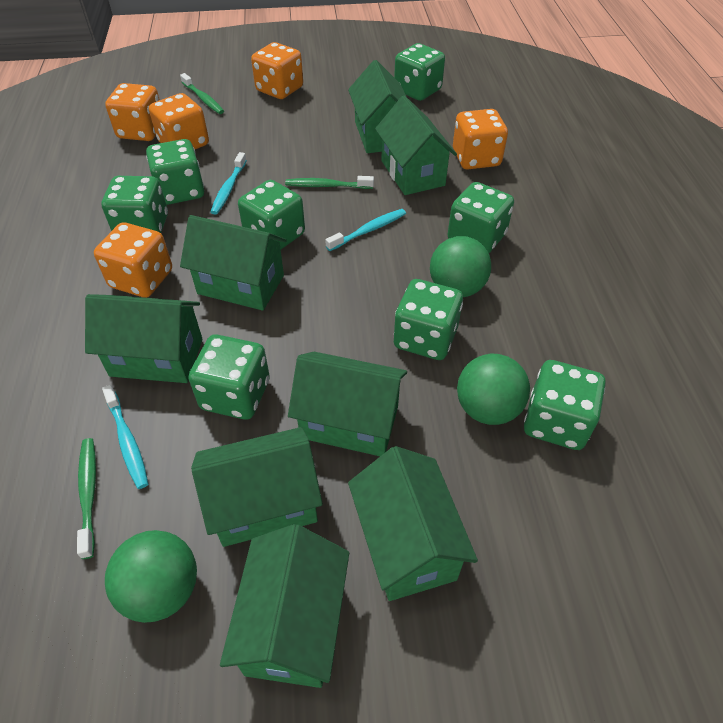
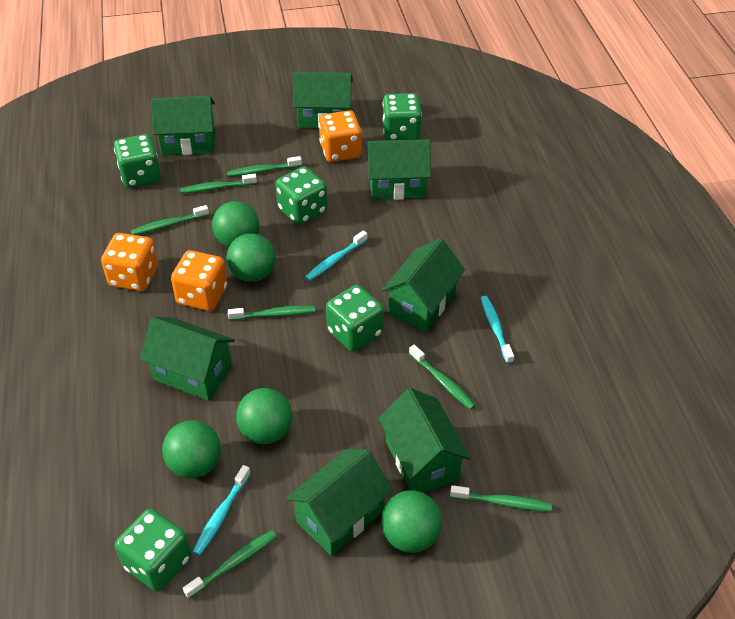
green ball: 3 -> 5
green dice: 8 -> 5
green house: 8 -> 7
green toothbrush: 3 -> 7
orange dice: 5 -> 3

